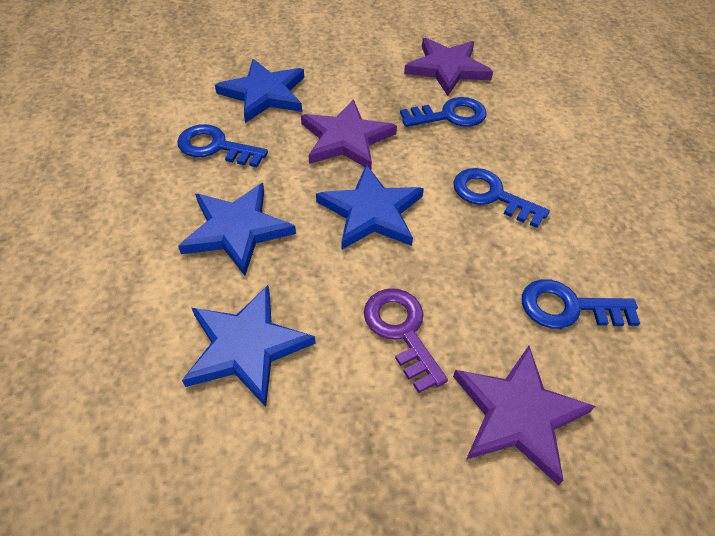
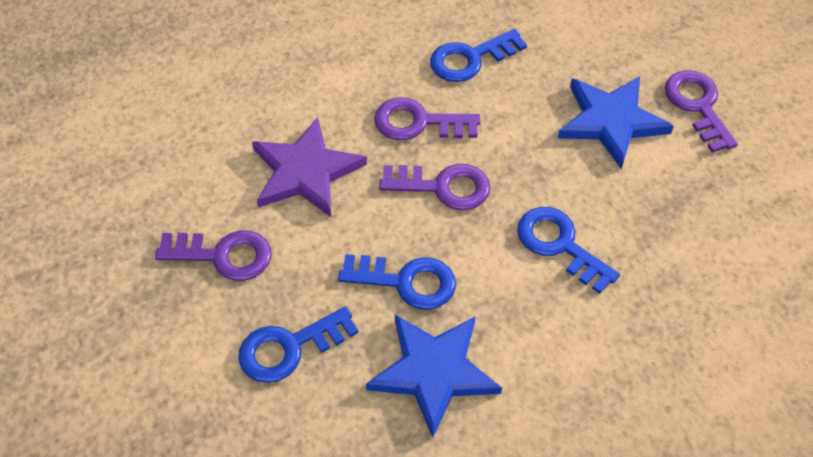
blue star: 4 -> 2
purple key: 1 -> 4
purple star: 3 -> 1

